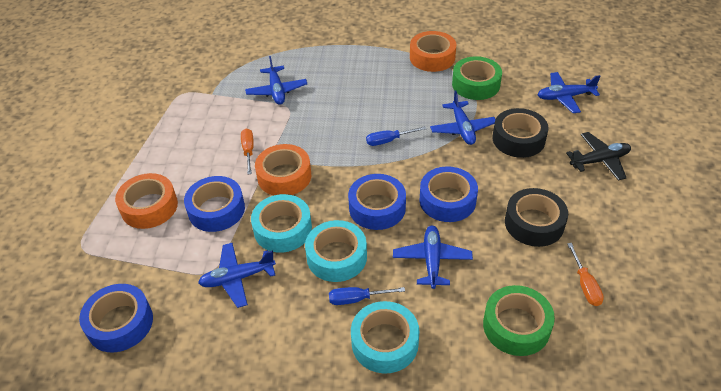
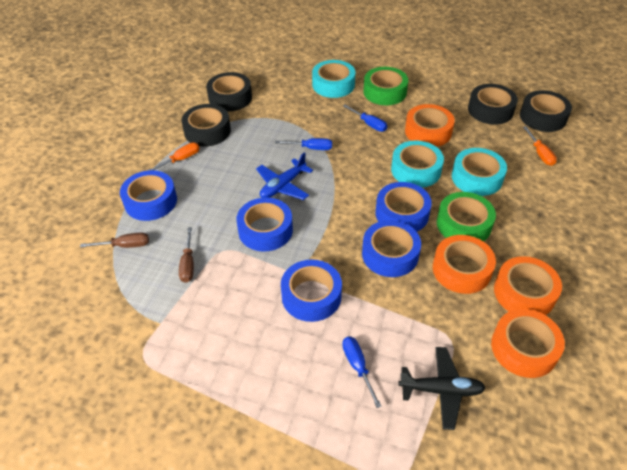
black tape: 2 -> 4
blue plane: 5 -> 1
blue screwdriver: 2 -> 3
blue tape: 4 -> 5
brown screwdriver: 0 -> 2
orange tape: 3 -> 4

